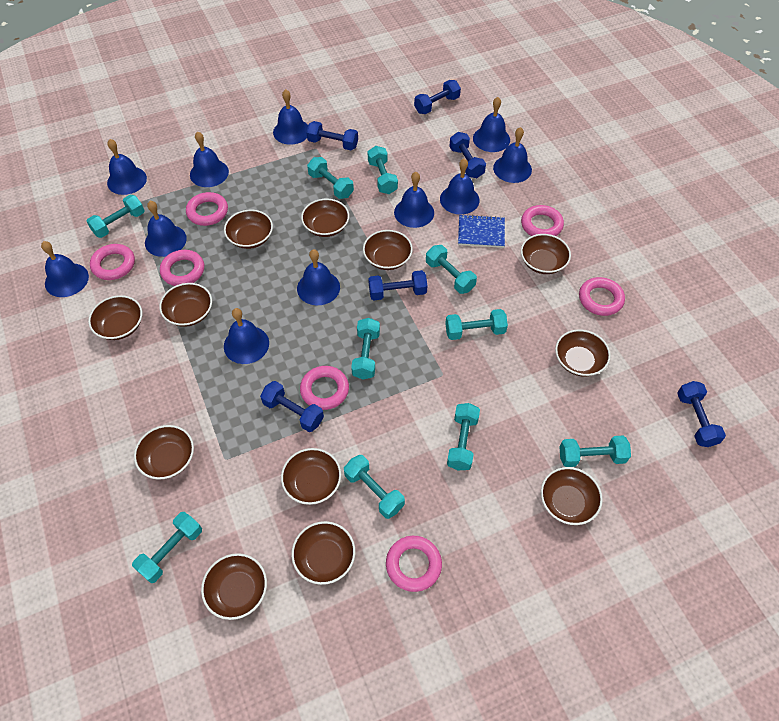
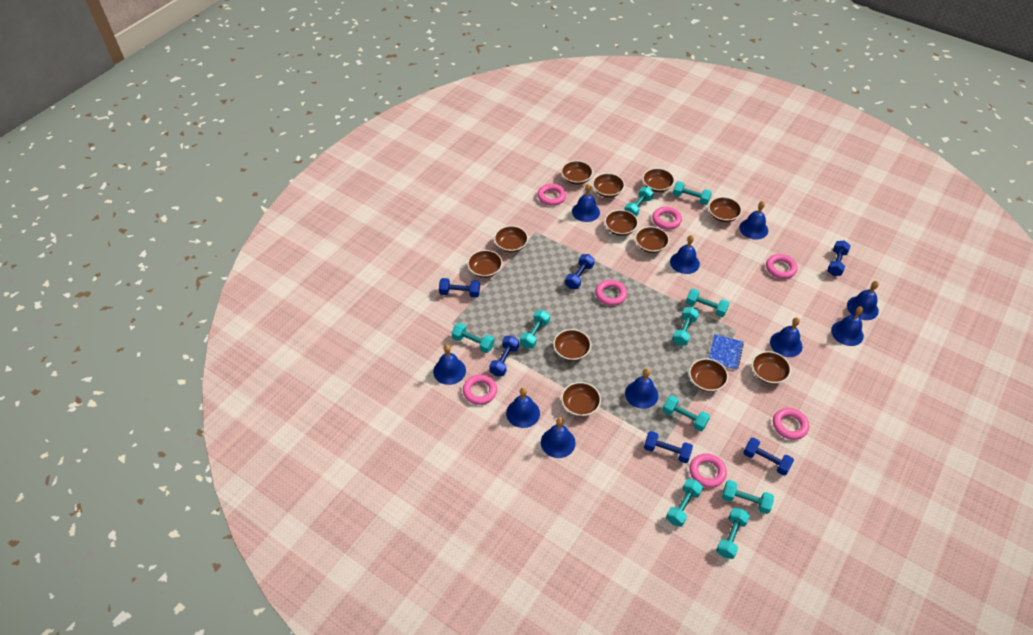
blue bell: 11 -> 10

